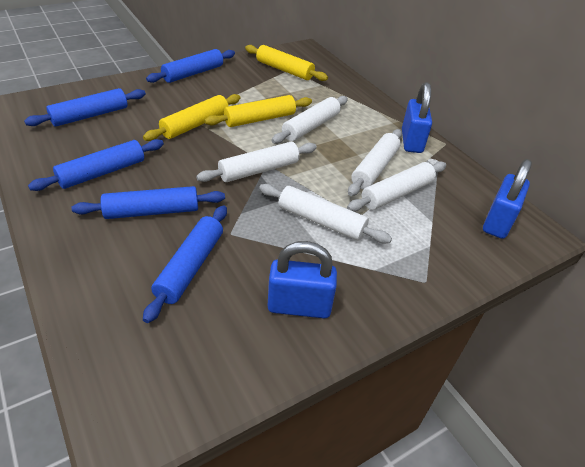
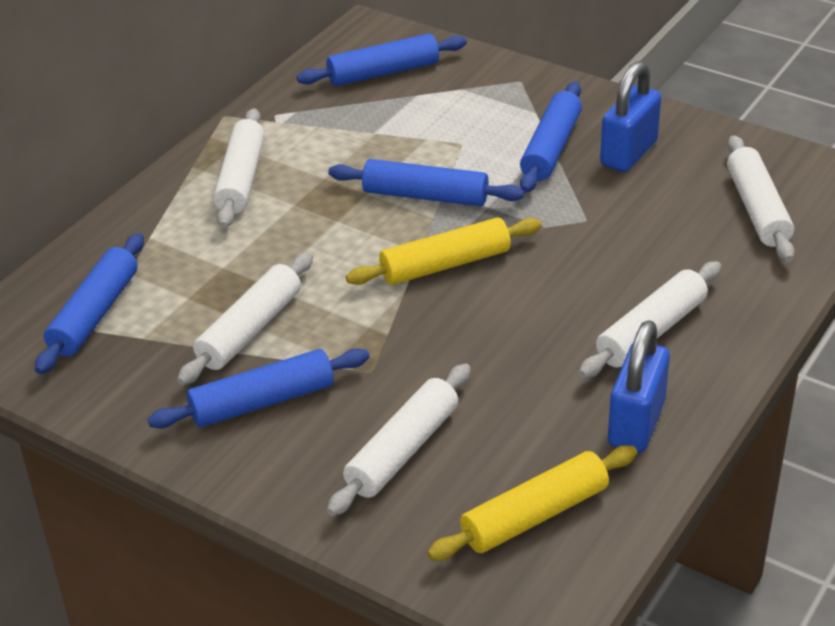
blue padlock: 3 -> 2
yellow rolling pin: 3 -> 2

